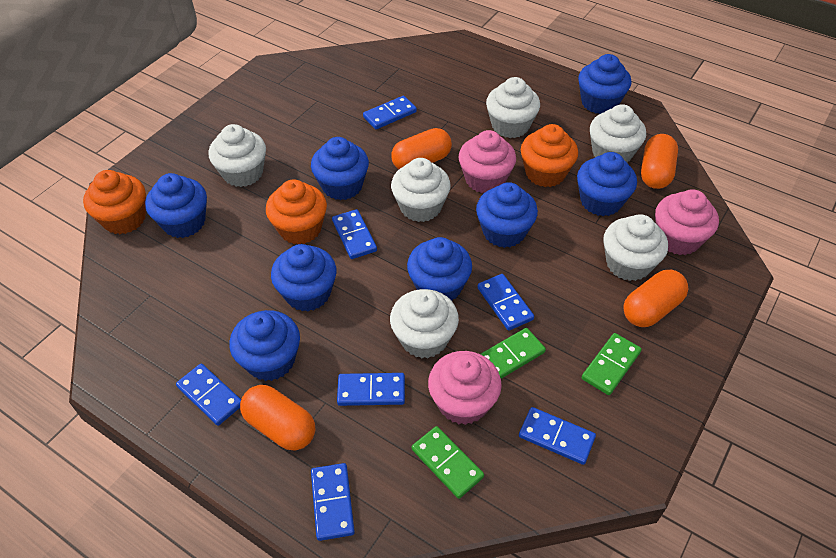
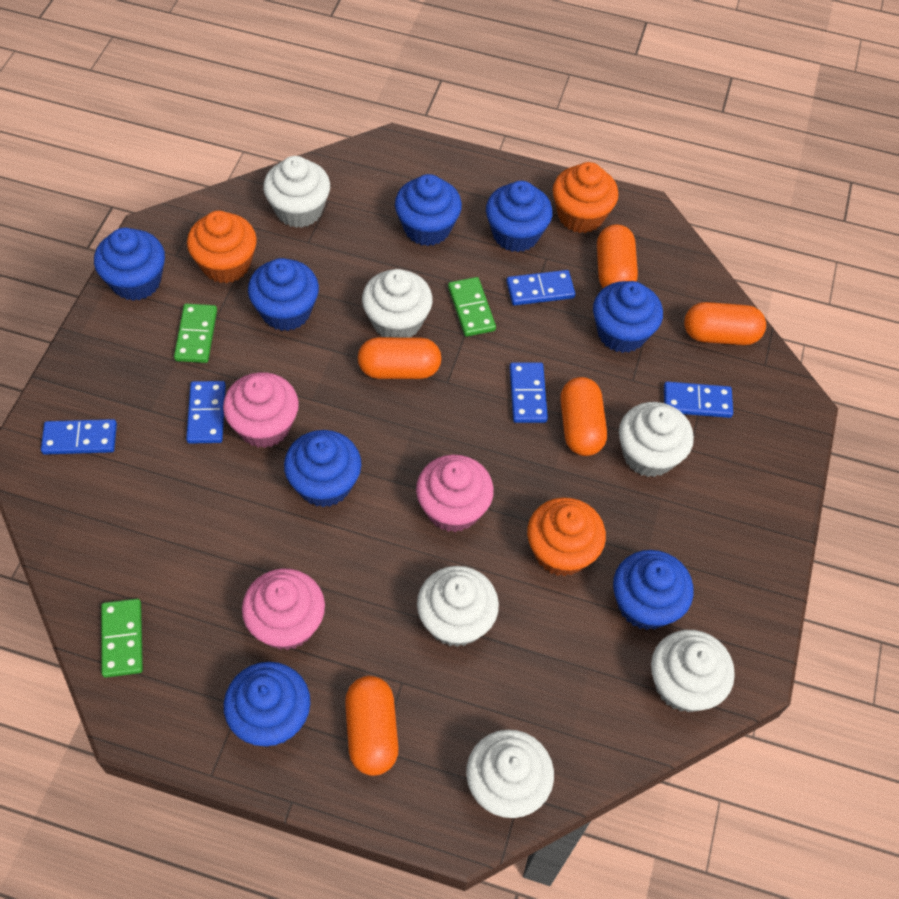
blue domino: 7 -> 5
orange capsule: 4 -> 5

